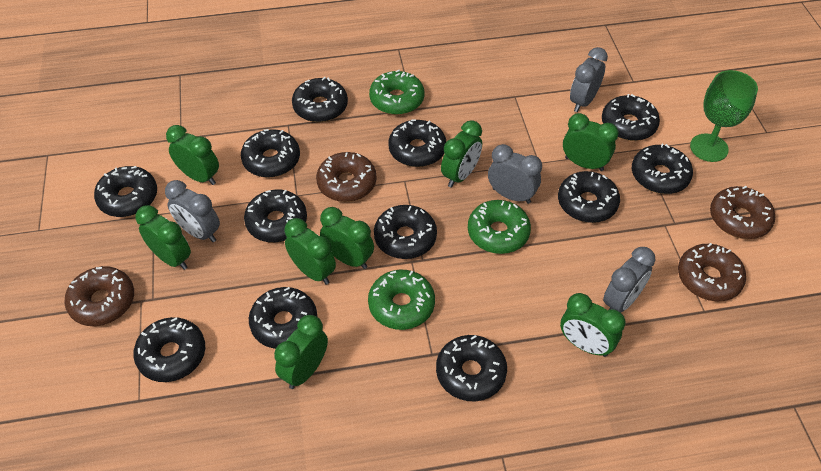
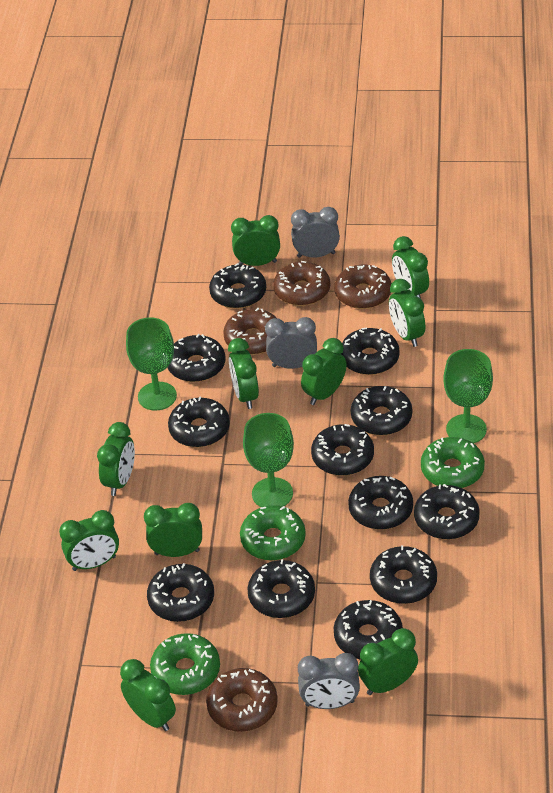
green clock: 8 -> 10
green goblet: 1 -> 3
grey clock: 4 -> 3

